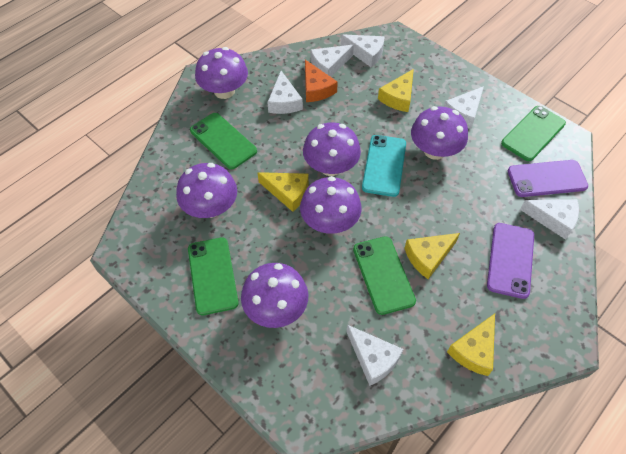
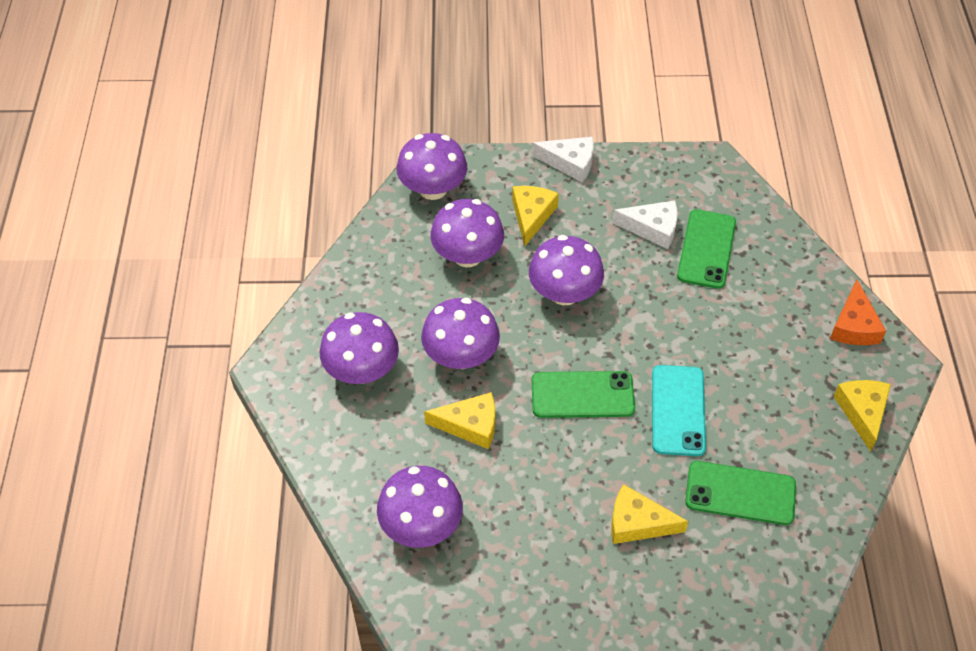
green phone: 4 -> 3
purple phone: 2 -> 0
white cheese: 6 -> 2

